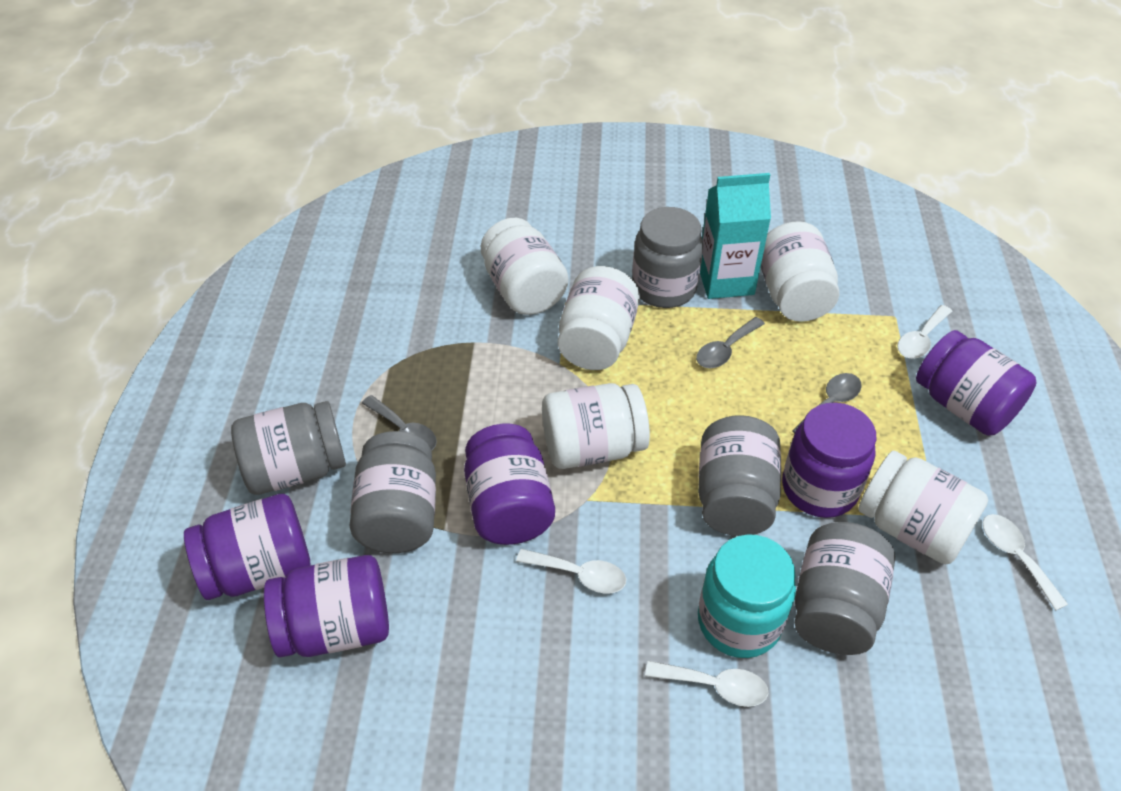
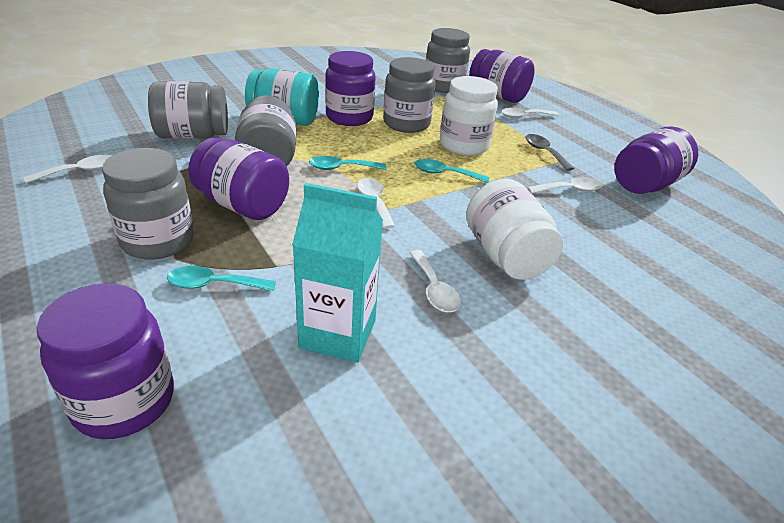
grey spoon: 3 -> 1
turquoise spoon: 0 -> 3
white jar: 5 -> 2
white spoon: 4 -> 5

